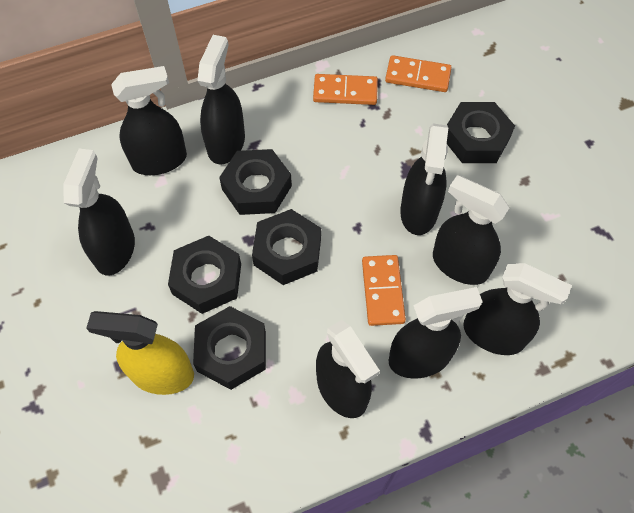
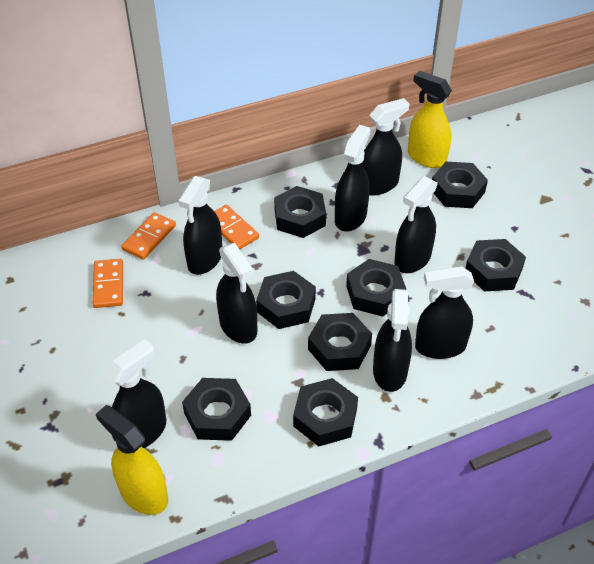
black nut: 5 -> 8
yellow spray bottle: 1 -> 2

